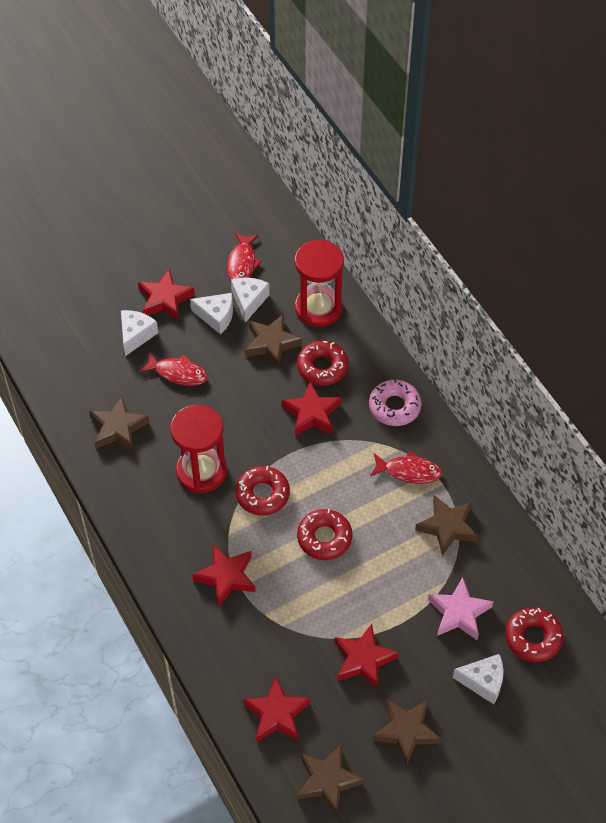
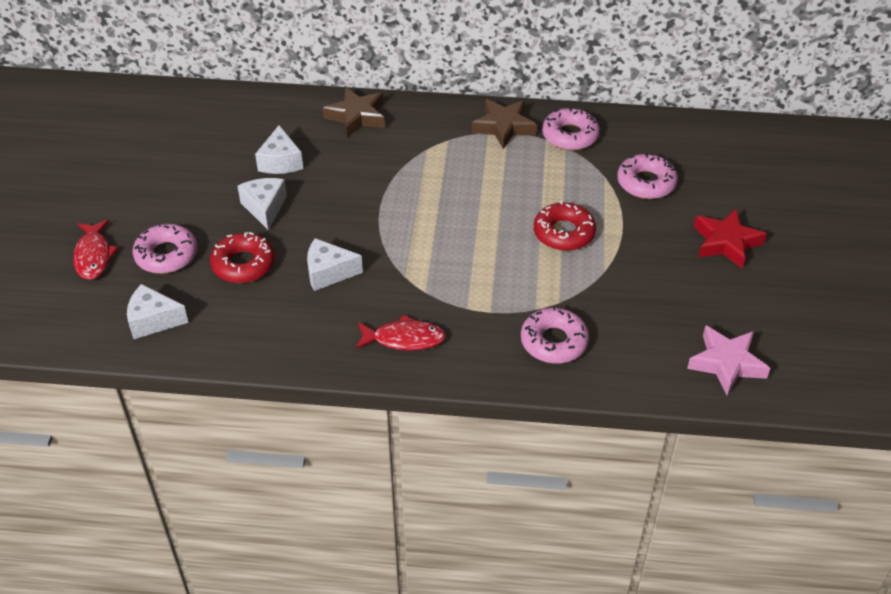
brown star: 5 -> 2
pink donut: 1 -> 4
red donut: 4 -> 2
red fish: 3 -> 2
red hourglass: 2 -> 0
red star: 5 -> 1

